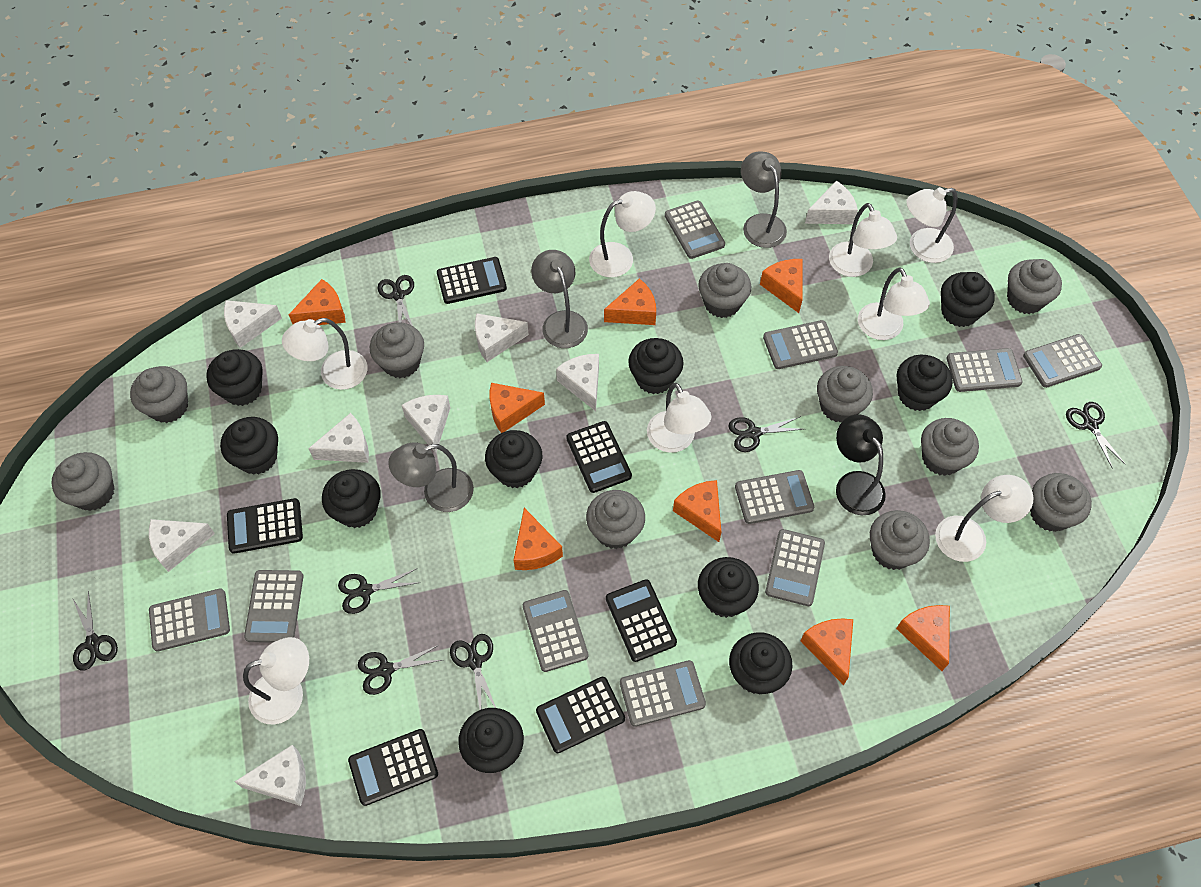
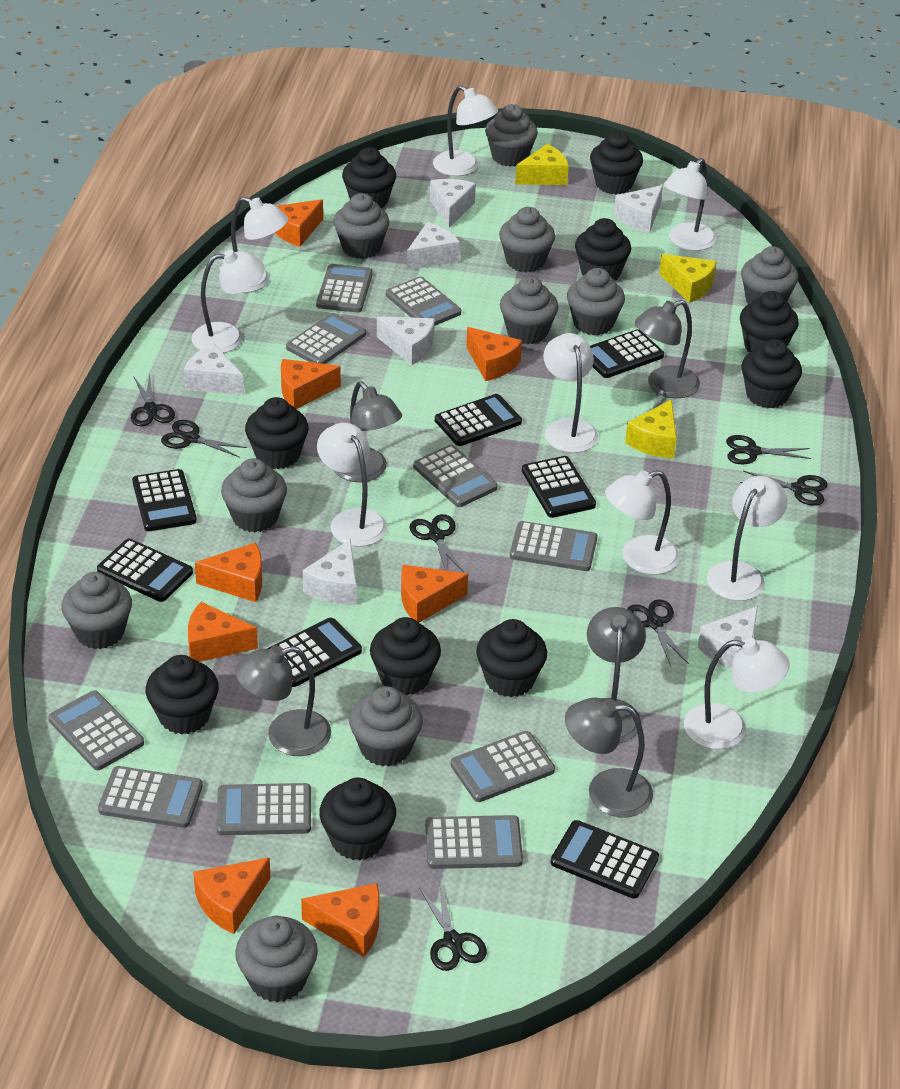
black calculator: 6 -> 7
black lamp: 1 -> 0
grey lamp: 3 -> 5
white cheese: 8 -> 7
white lamp: 8 -> 9
yellow cheese: 0 -> 3

